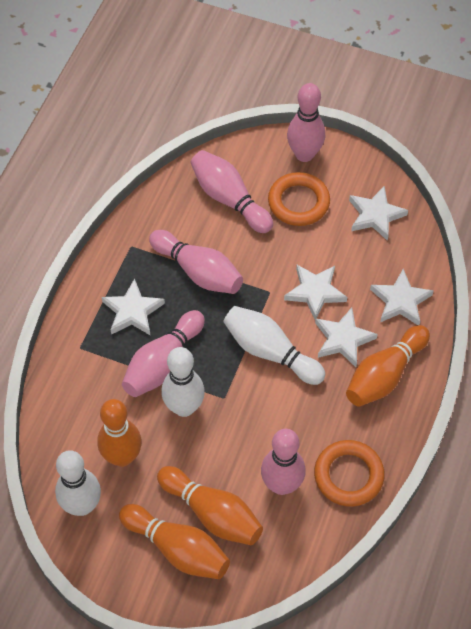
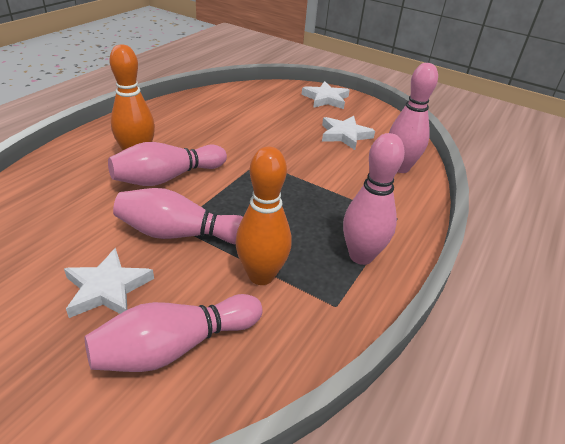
orange bowling pin: 4 -> 2
orange ring: 2 -> 0
white bowling pin: 3 -> 0
white star: 5 -> 3

